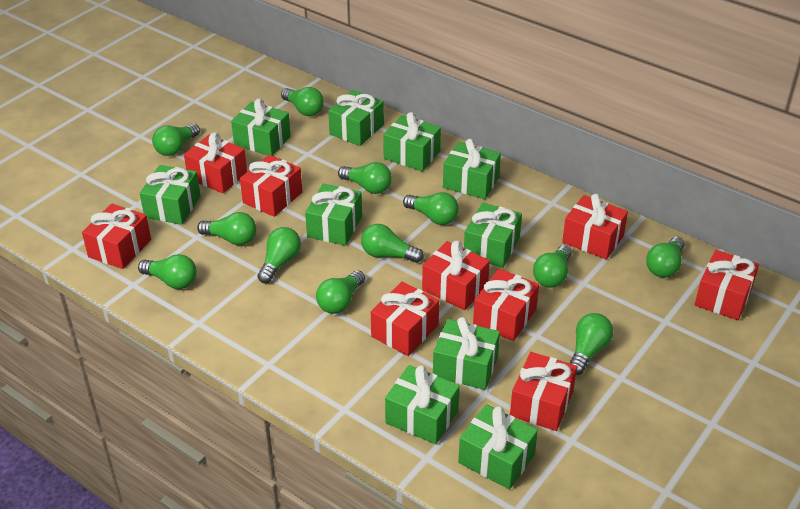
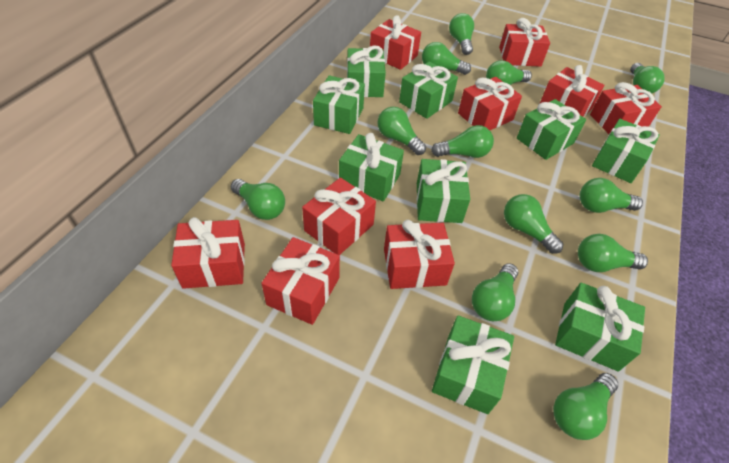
green gift: 10 -> 9

